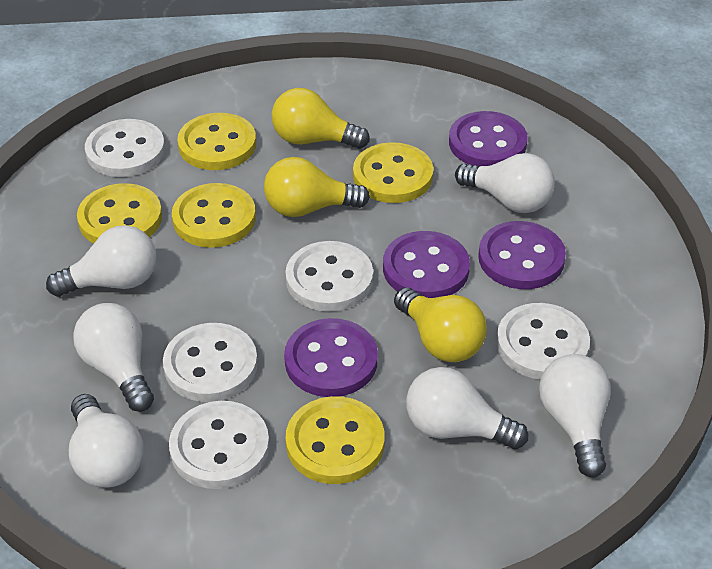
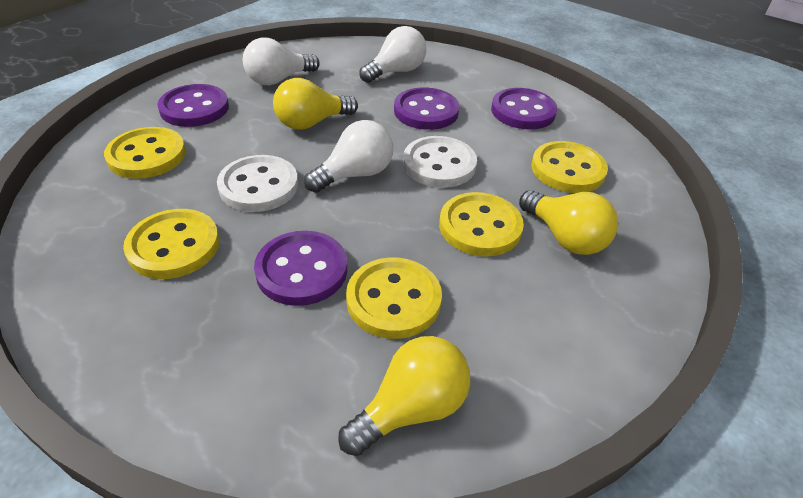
white button: 5 -> 2
white light bulb: 6 -> 3

